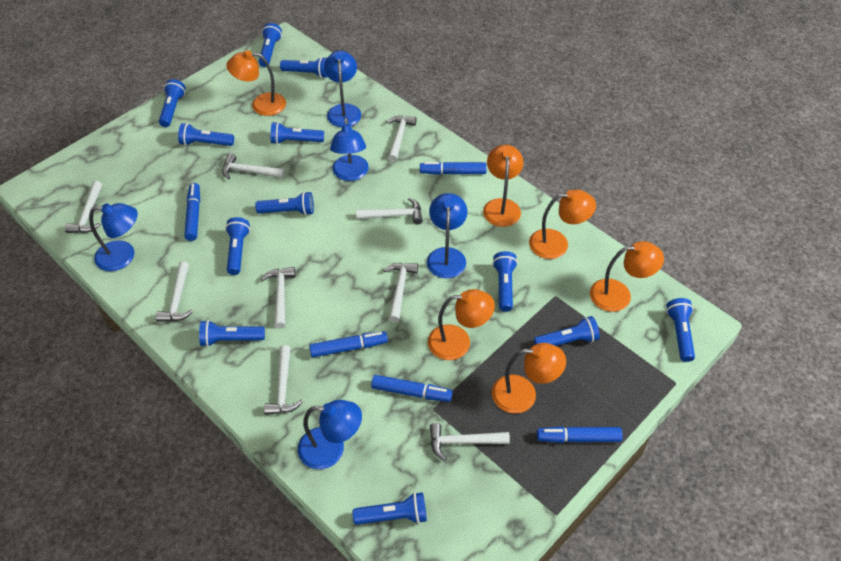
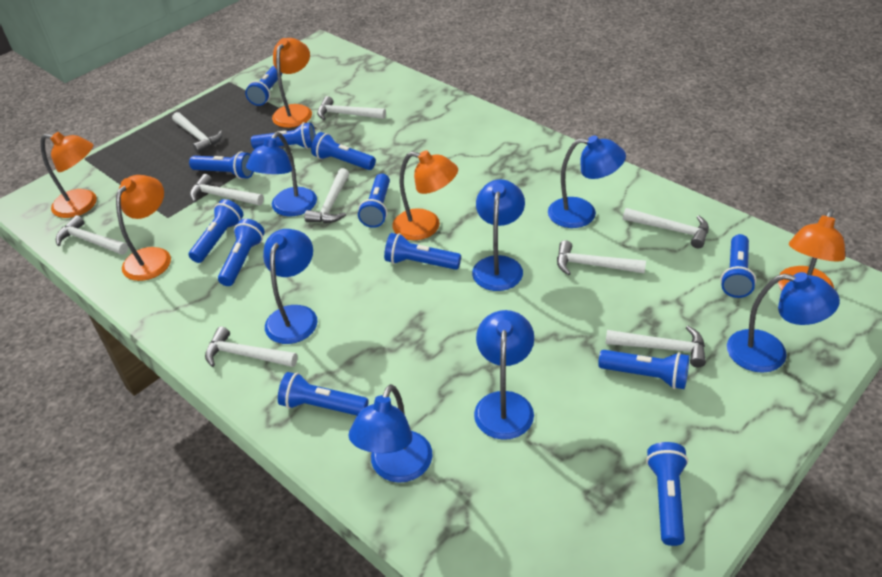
blue lamp: 5 -> 7
blue marker: 5 -> 0
orange lamp: 6 -> 5

